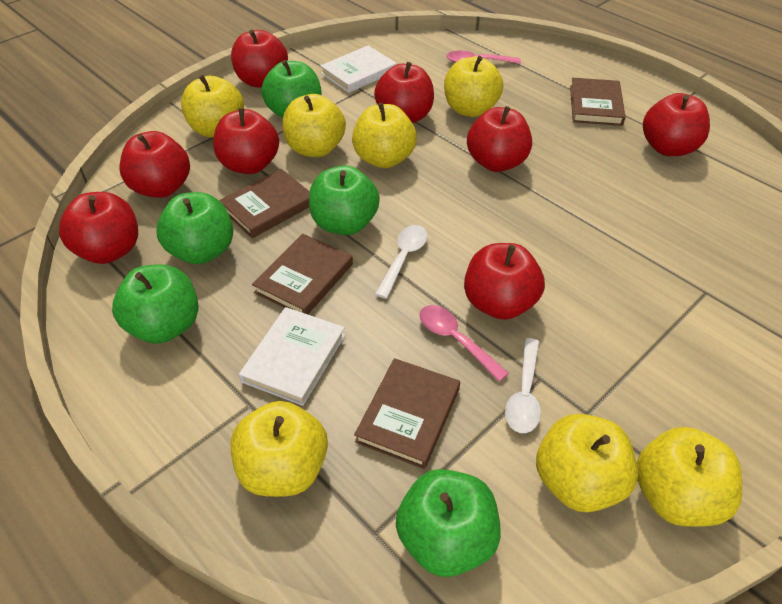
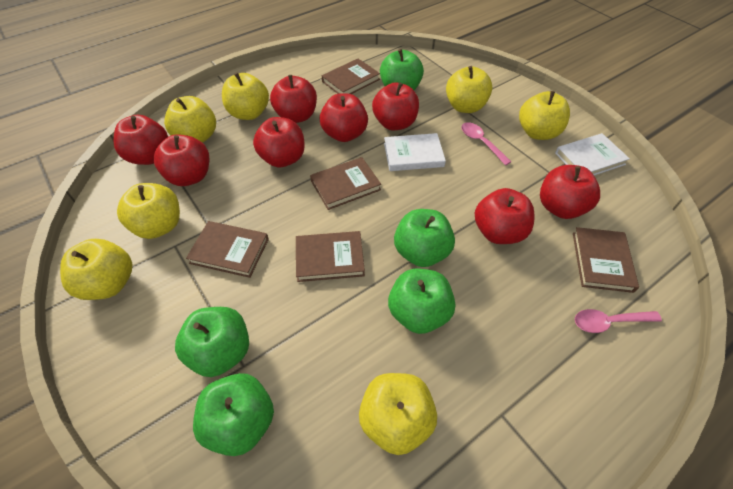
brown book: 4 -> 5
white spoon: 2 -> 0

